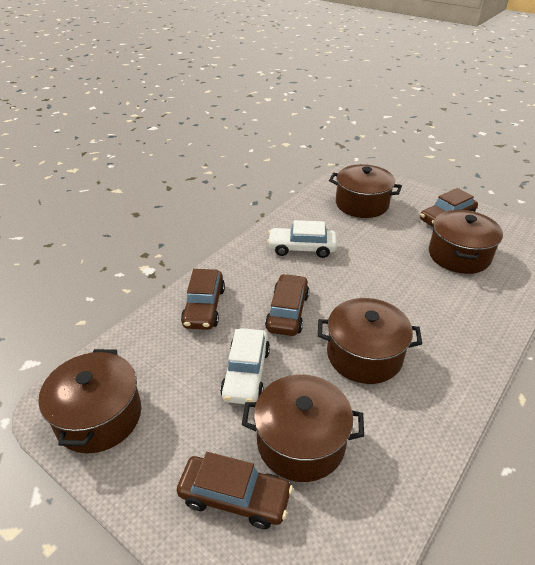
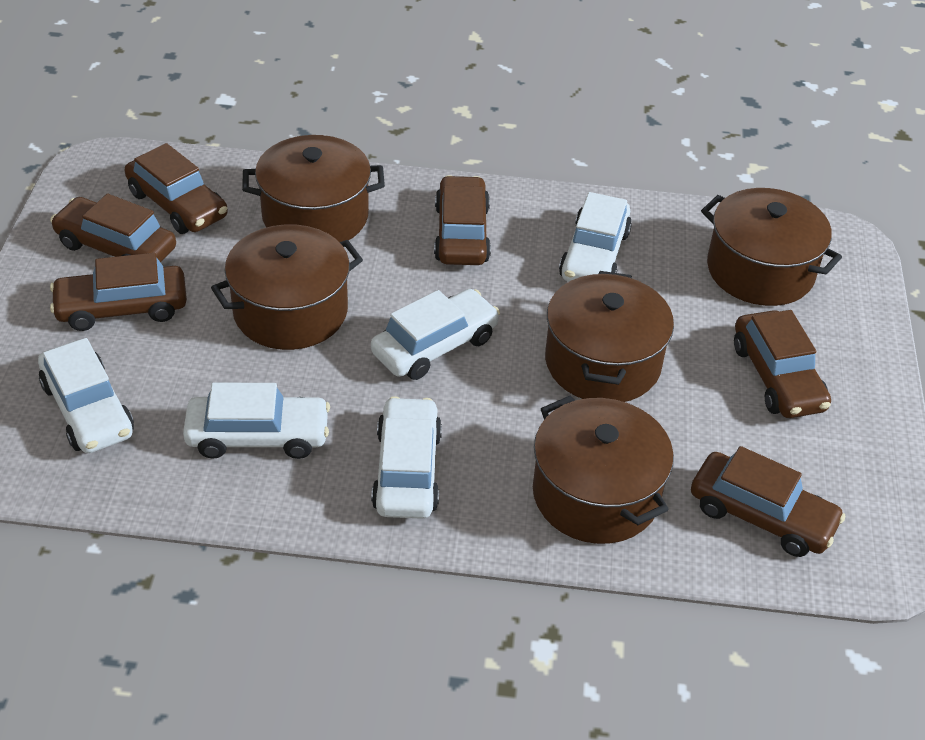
brown car: 4 -> 6
white car: 2 -> 5

